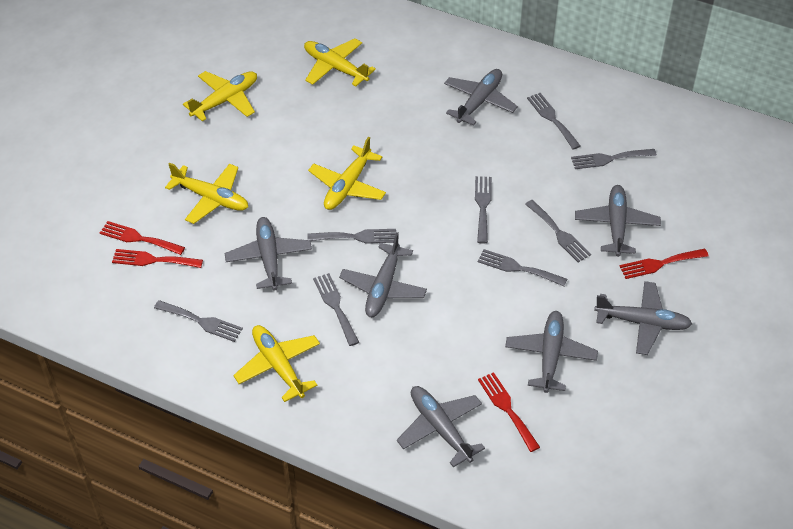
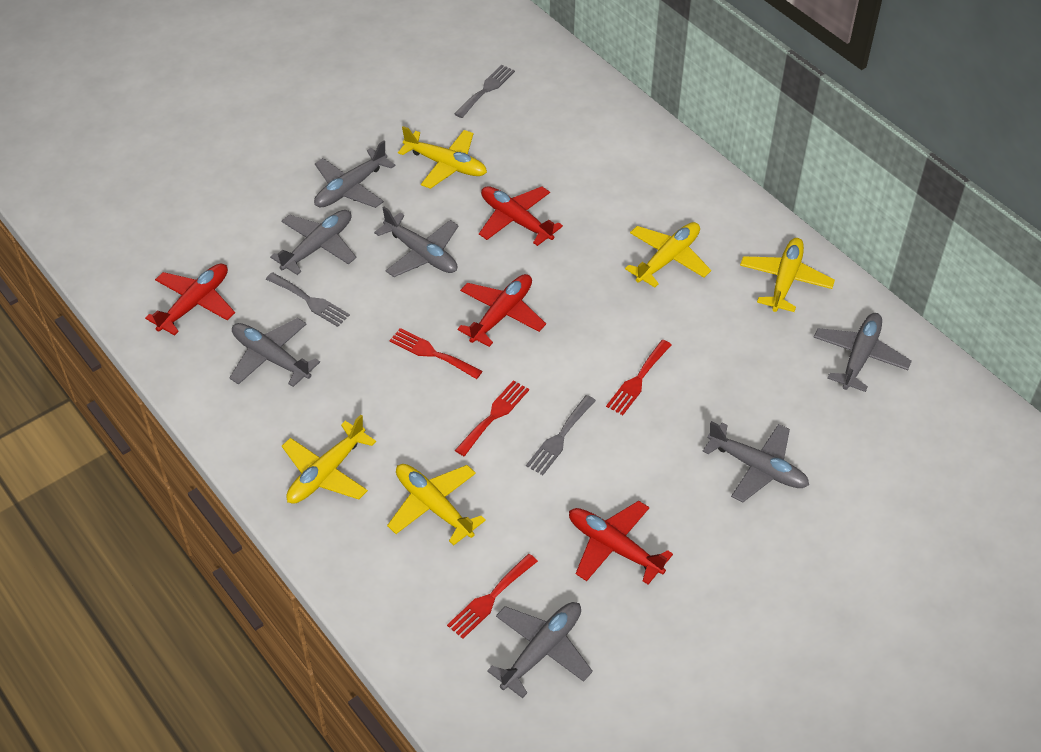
grey fork: 8 -> 3
red plane: 0 -> 4

